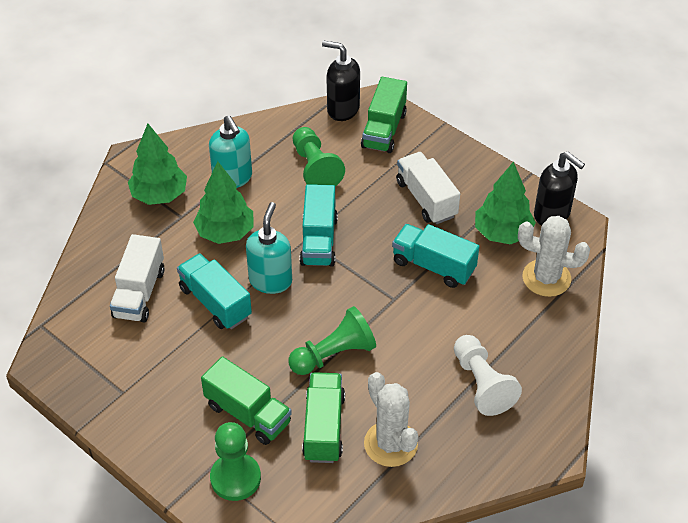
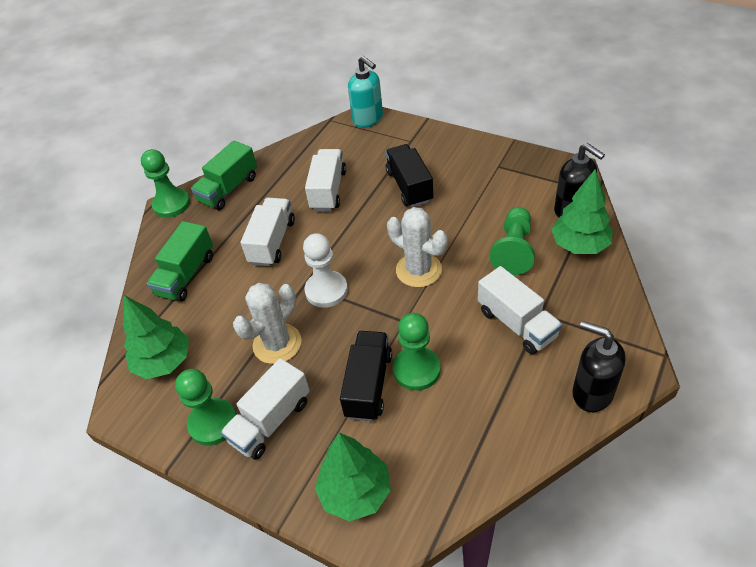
black truck: 0 -> 2
green pawn: 3 -> 4
green truck: 3 -> 2
turquoise soap dispenser: 2 -> 1
turquoise truck: 3 -> 0
white truck: 2 -> 4

